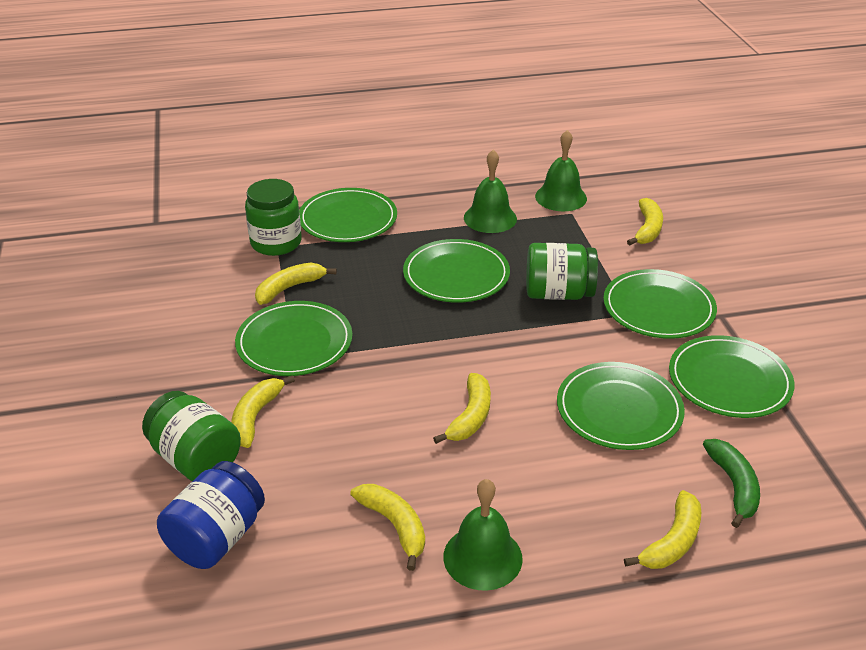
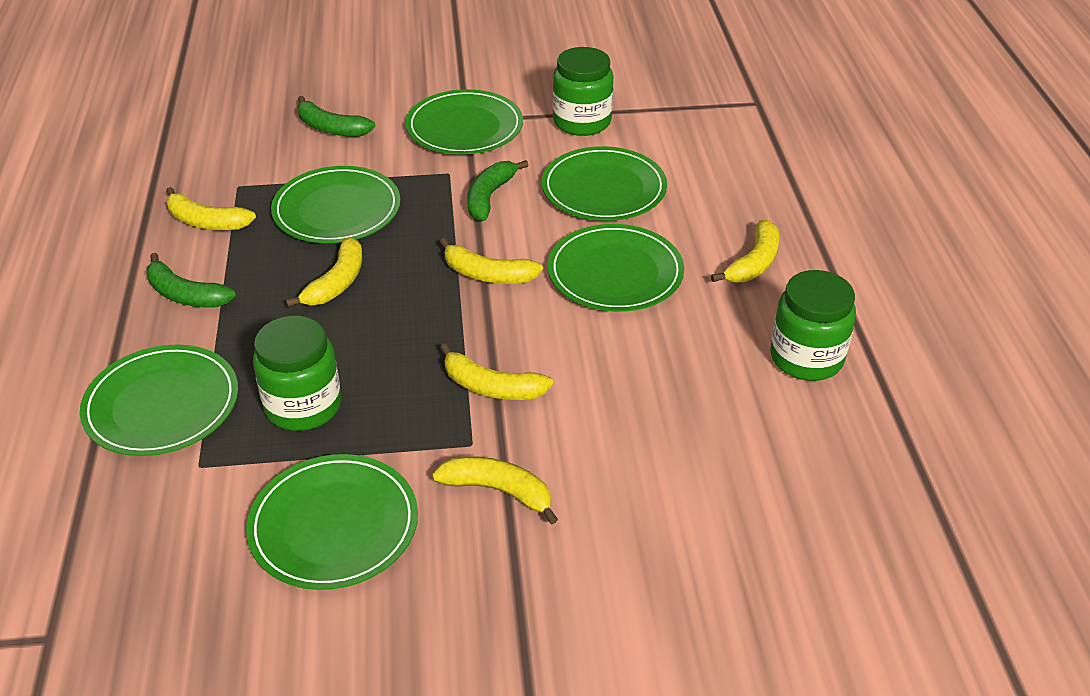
blue jar: 1 -> 0
green banana: 1 -> 3
green bell: 3 -> 0

